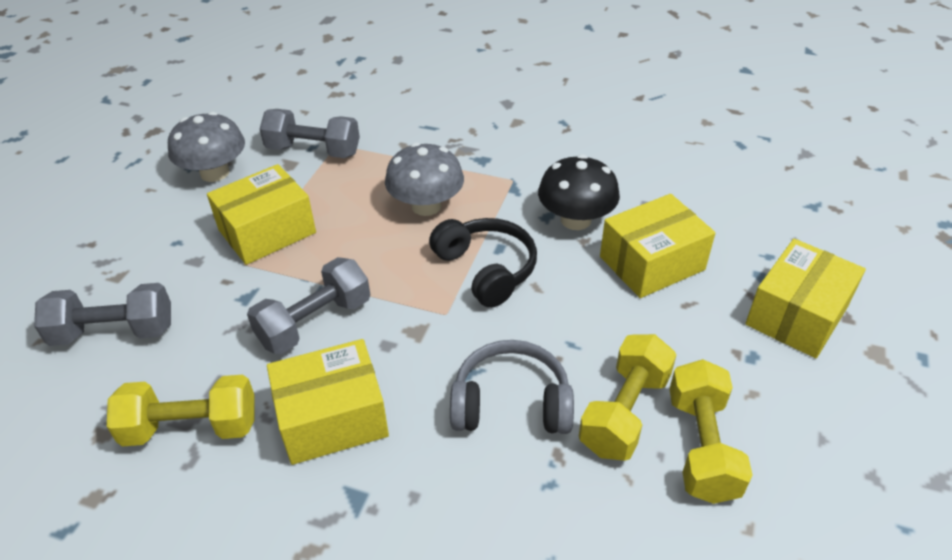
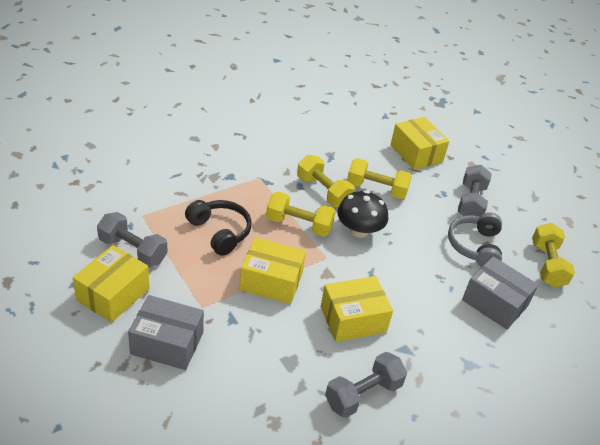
grey box: 0 -> 2
grey mushroom: 2 -> 0
yellow dumbbell: 3 -> 4

